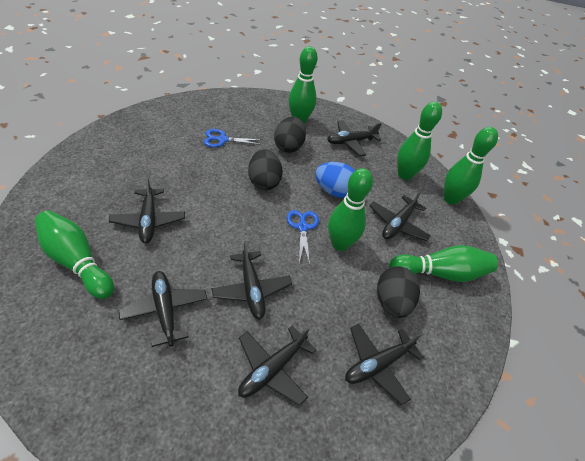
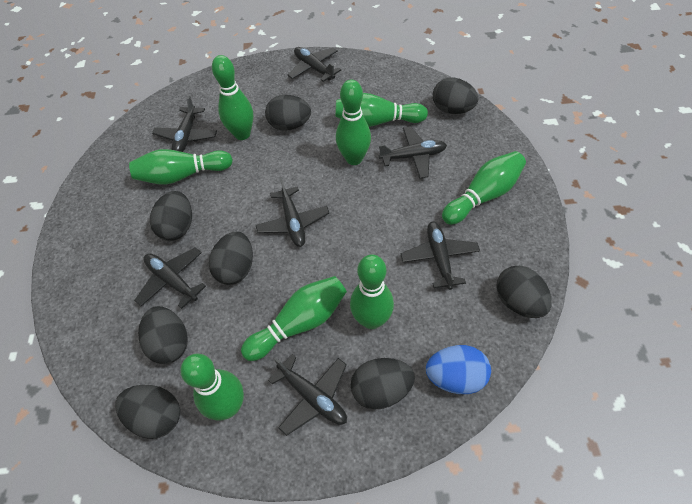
black egg: 3 -> 8
blue scissors: 2 -> 0
green bowling pin: 6 -> 8

